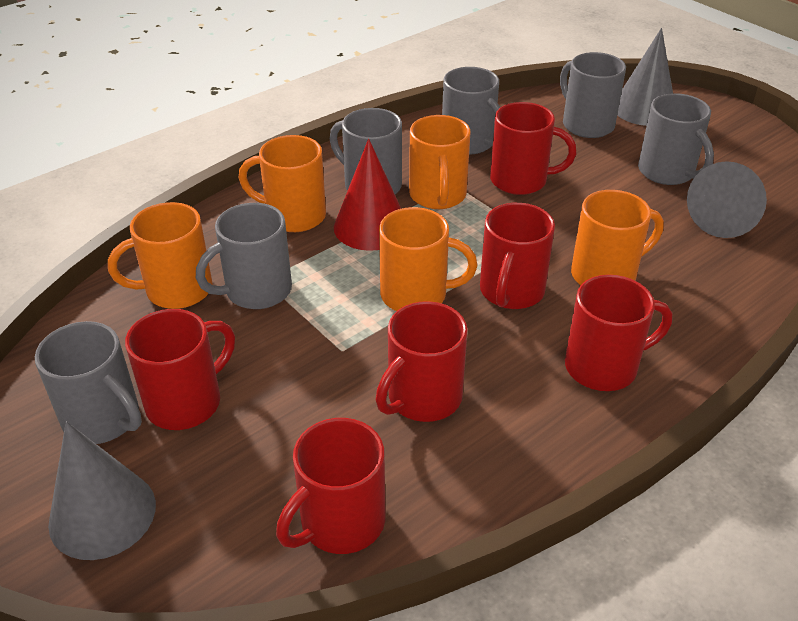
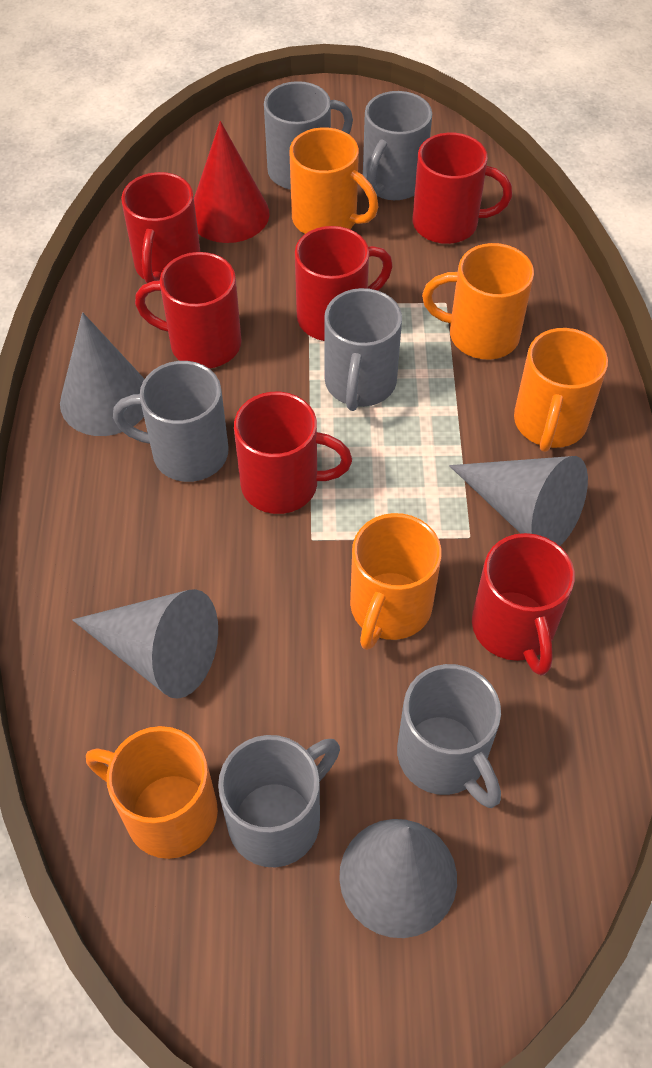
grey cone: 3 -> 4

